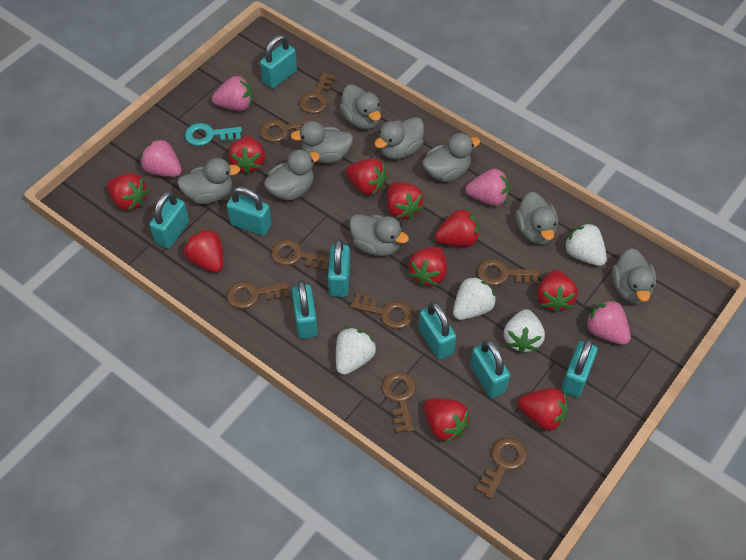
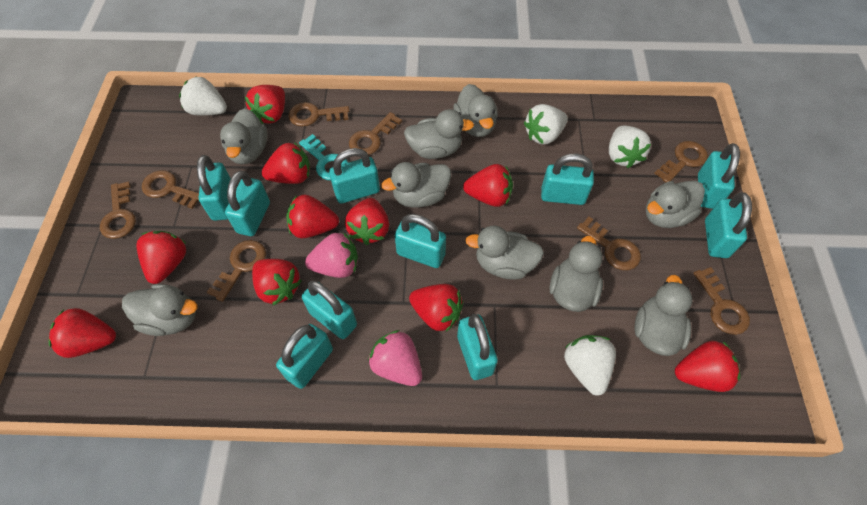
pink strawberry: 4 -> 2
turquoise padlock: 8 -> 10

